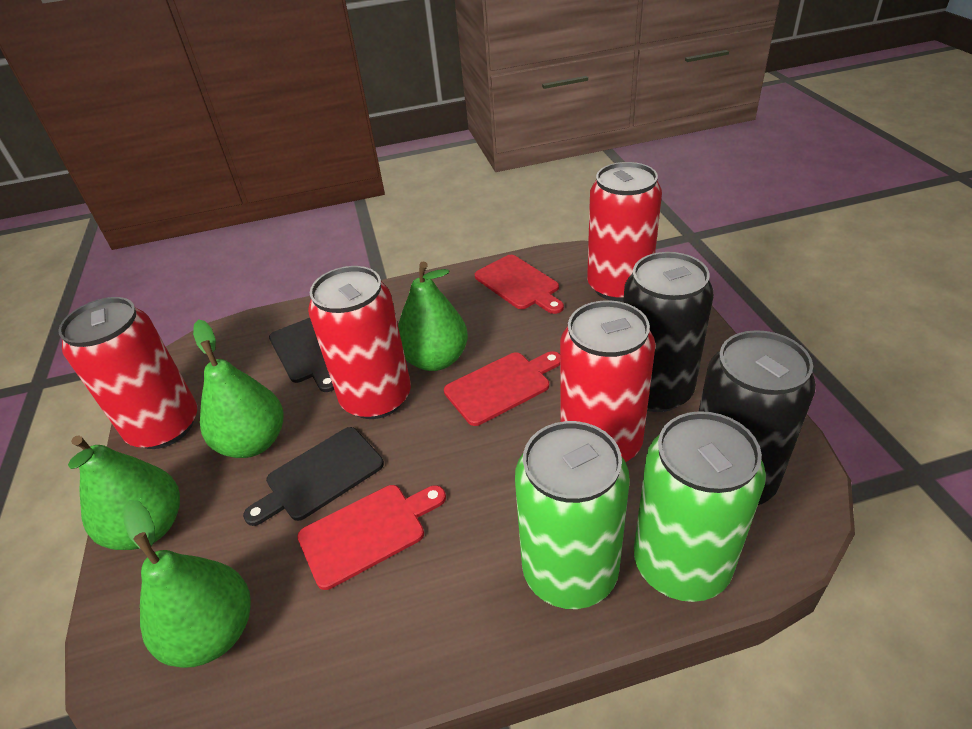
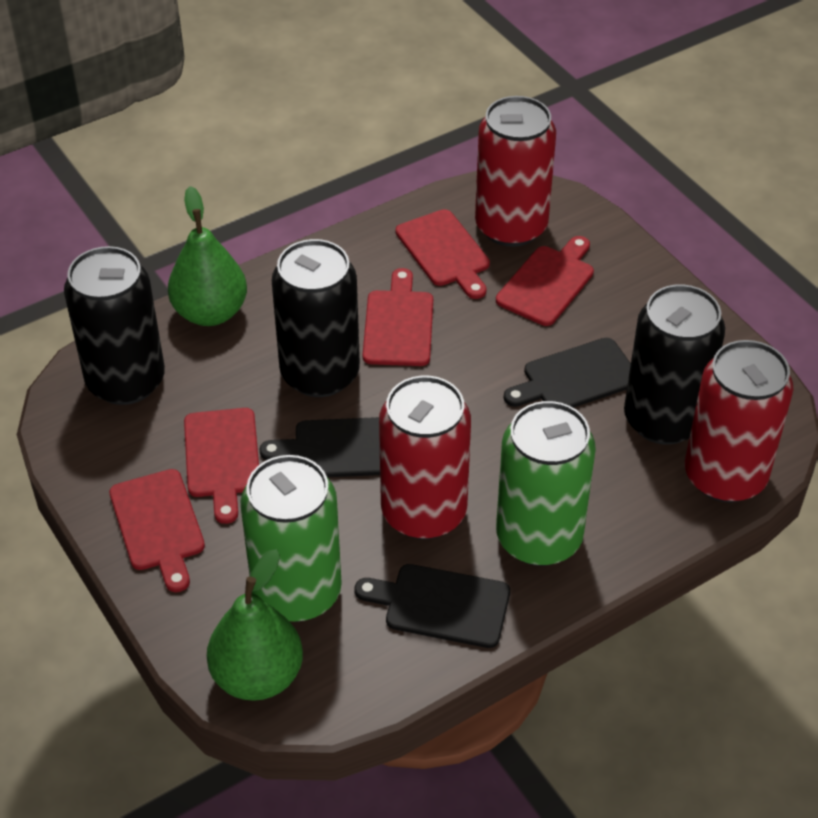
black can: 2 -> 3
black cutting board: 2 -> 3
green pear: 4 -> 2
red can: 4 -> 3
red cutting board: 3 -> 5

